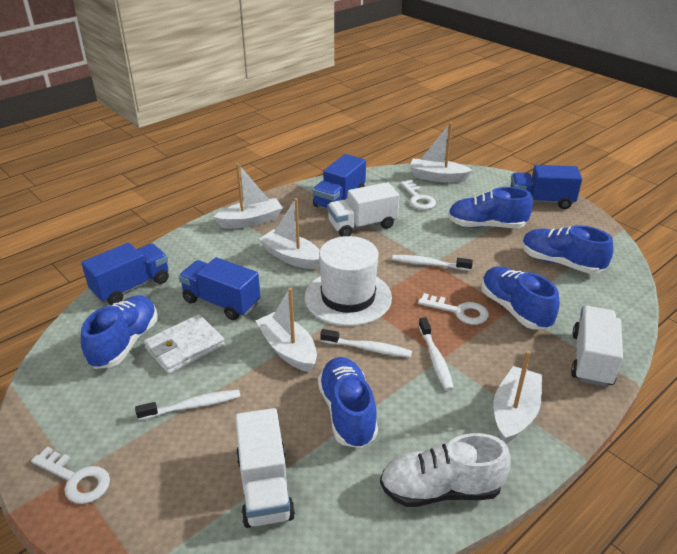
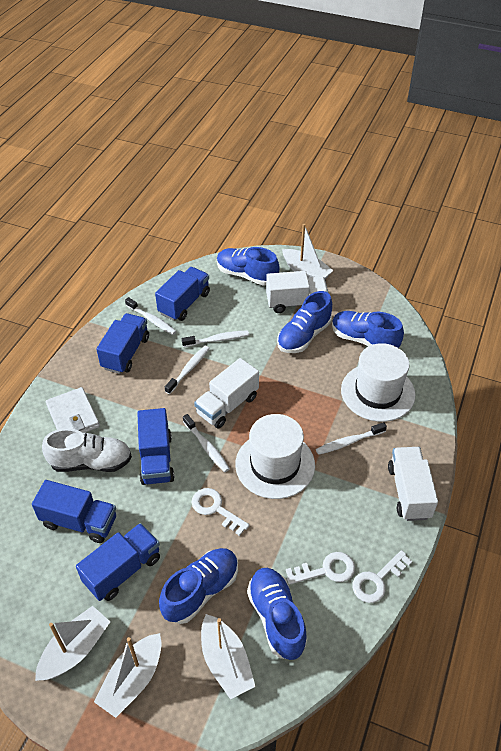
blue truck: 4 -> 5
white boat: 5 -> 4
white hat: 1 -> 2
white toothbrush: 4 -> 5

